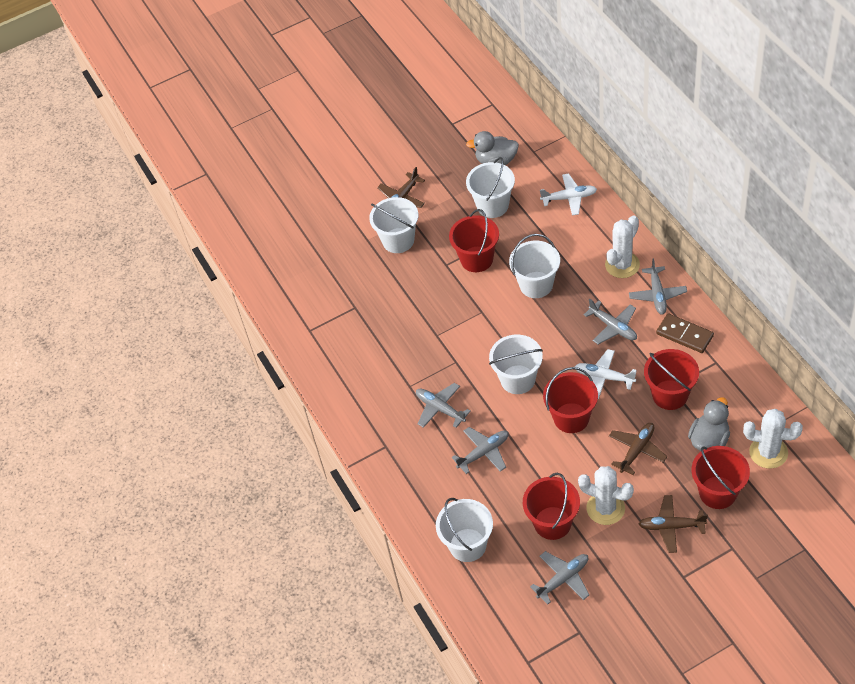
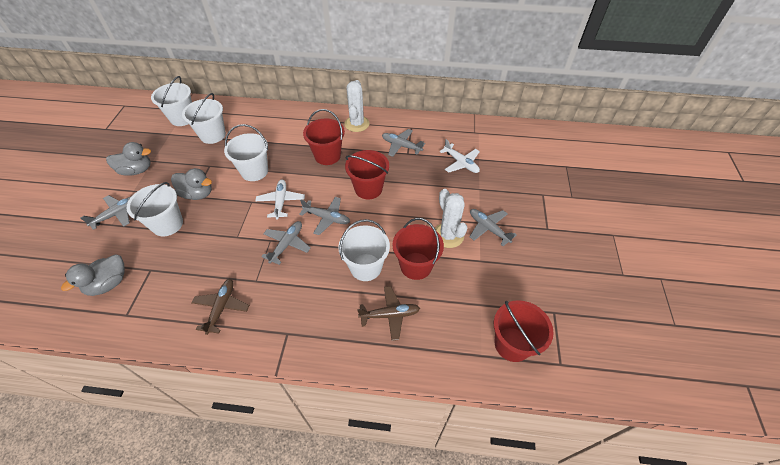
brown domino: 1 -> 0
brown plane: 3 -> 2
grey duck: 2 -> 3
red bucket: 5 -> 4
white cactus: 3 -> 2

